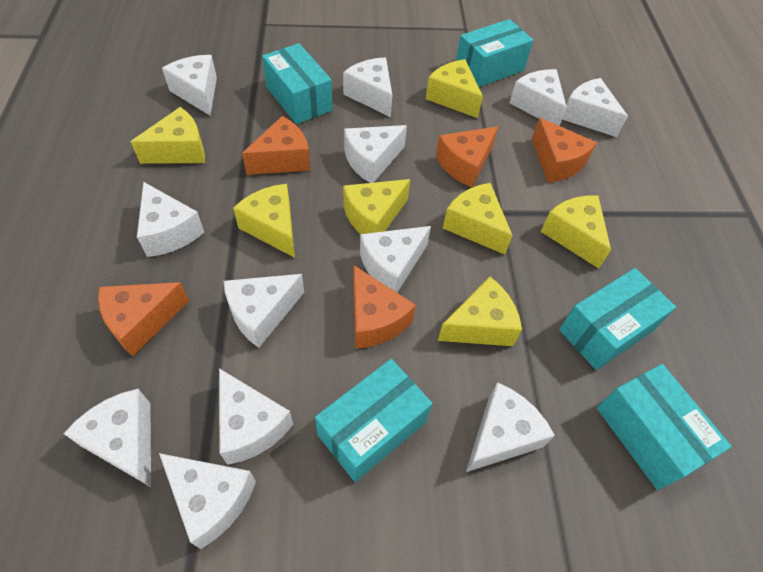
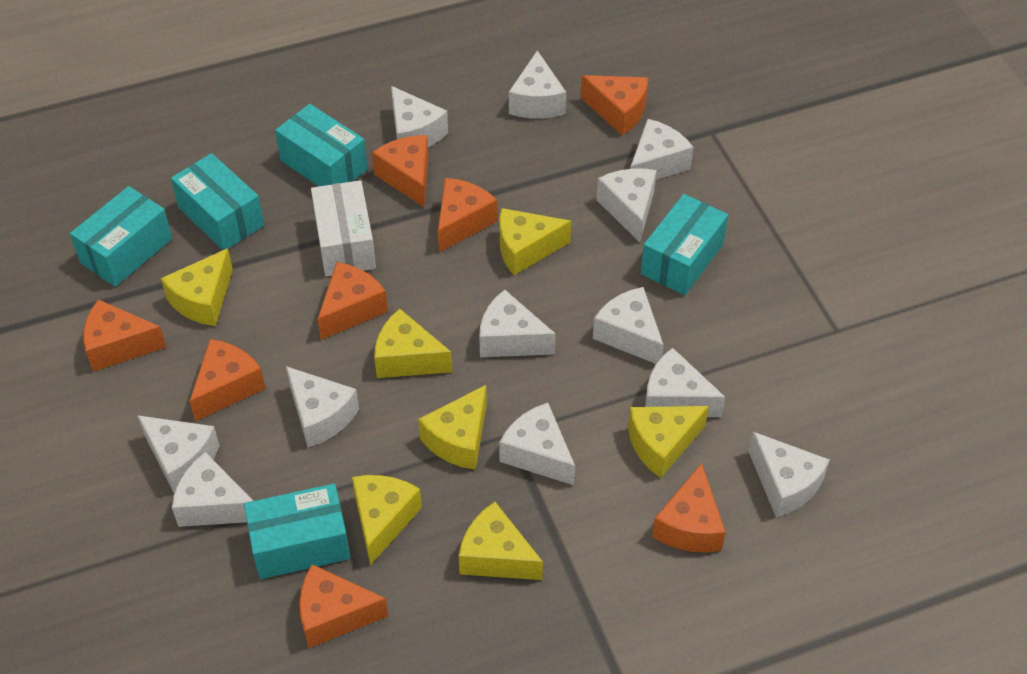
orange cheese: 5 -> 8
white box: 0 -> 1

